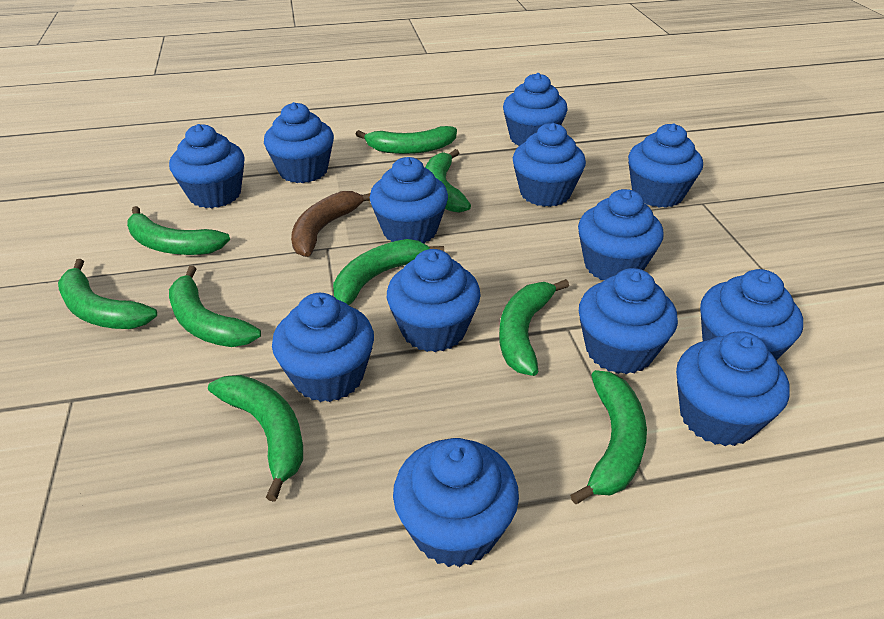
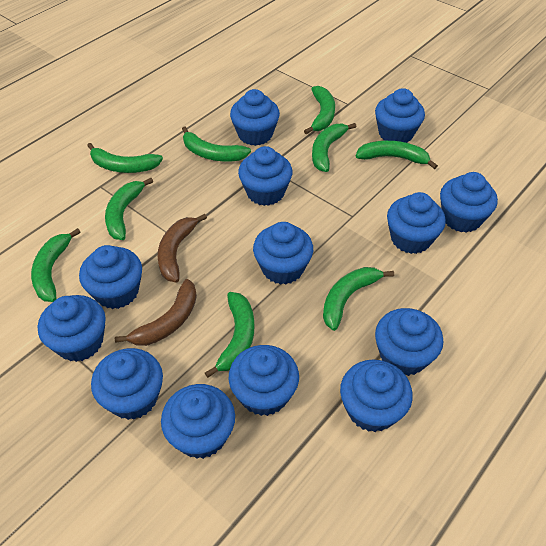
brown banana: 1 -> 2

